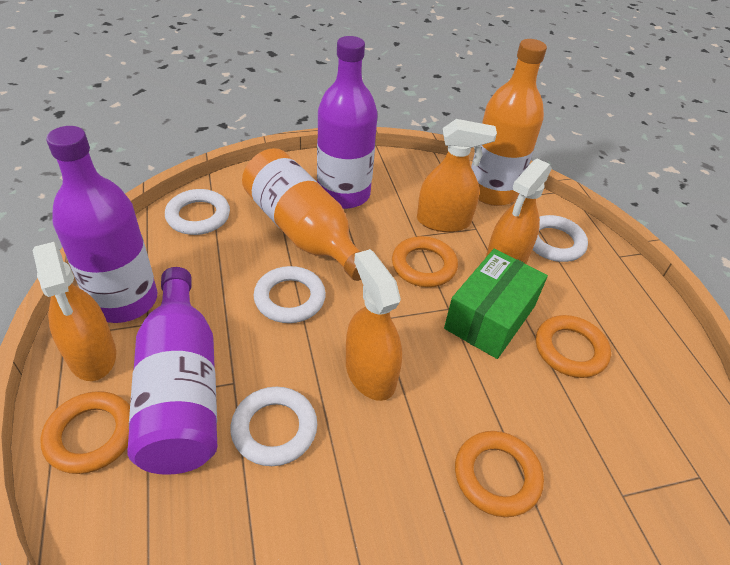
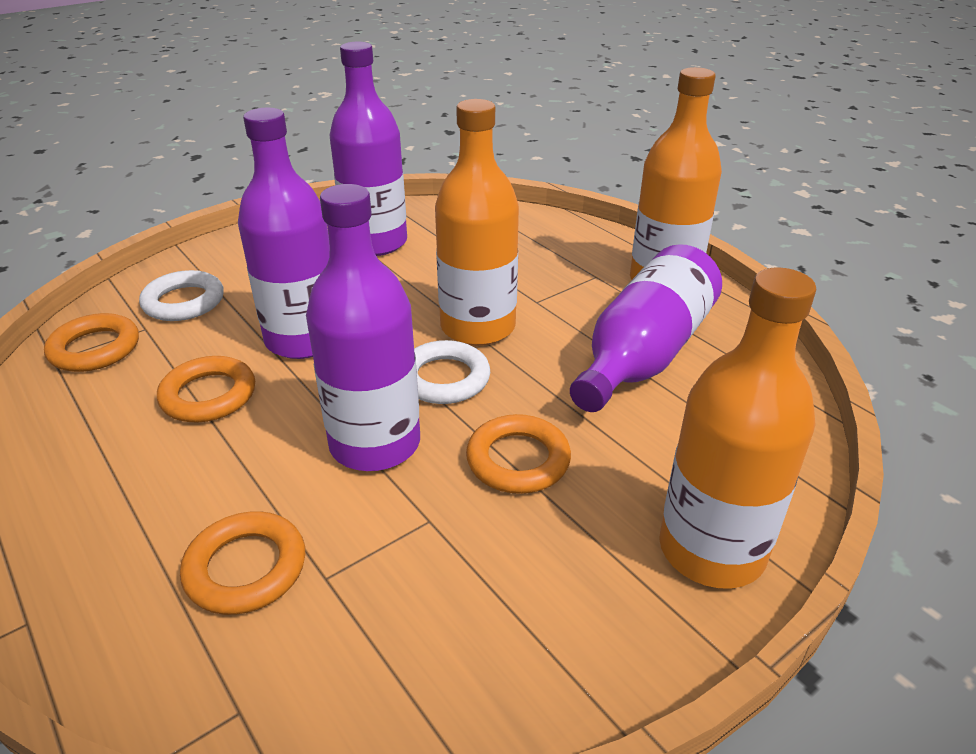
green box: 1 -> 0
orange bottle: 2 -> 3
orange spray bottle: 4 -> 0
purple bottle: 3 -> 4
white ring: 4 -> 2

